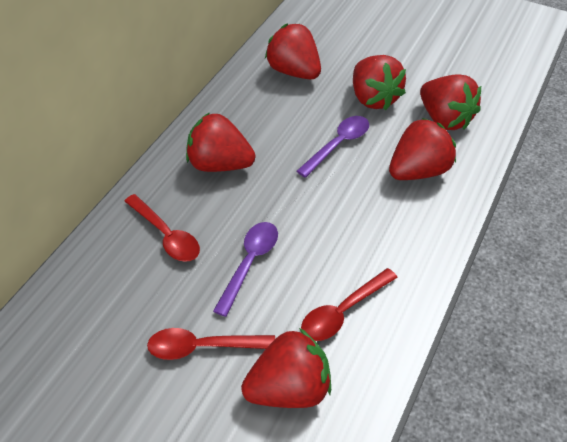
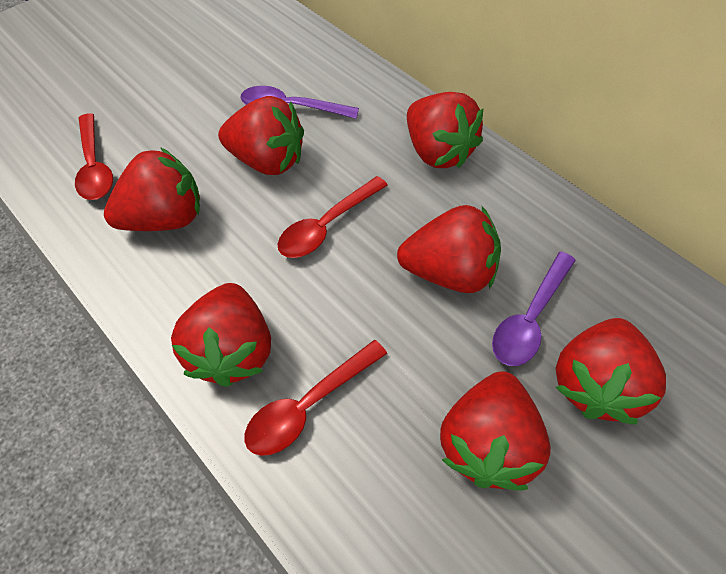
red strawberry: 6 -> 7

